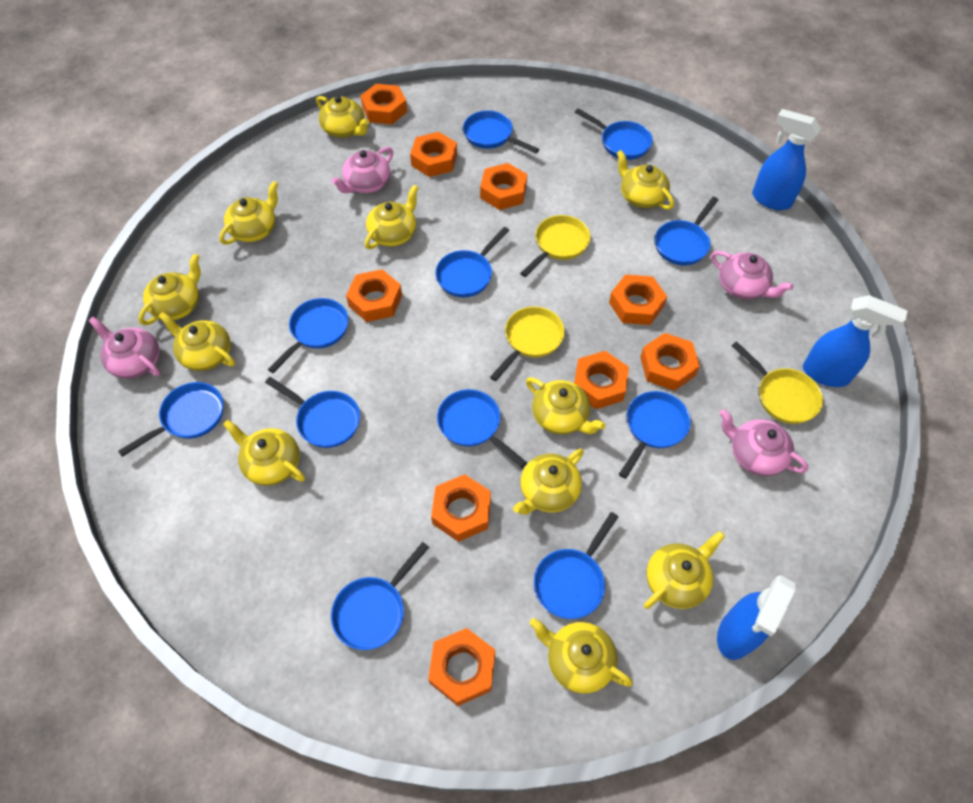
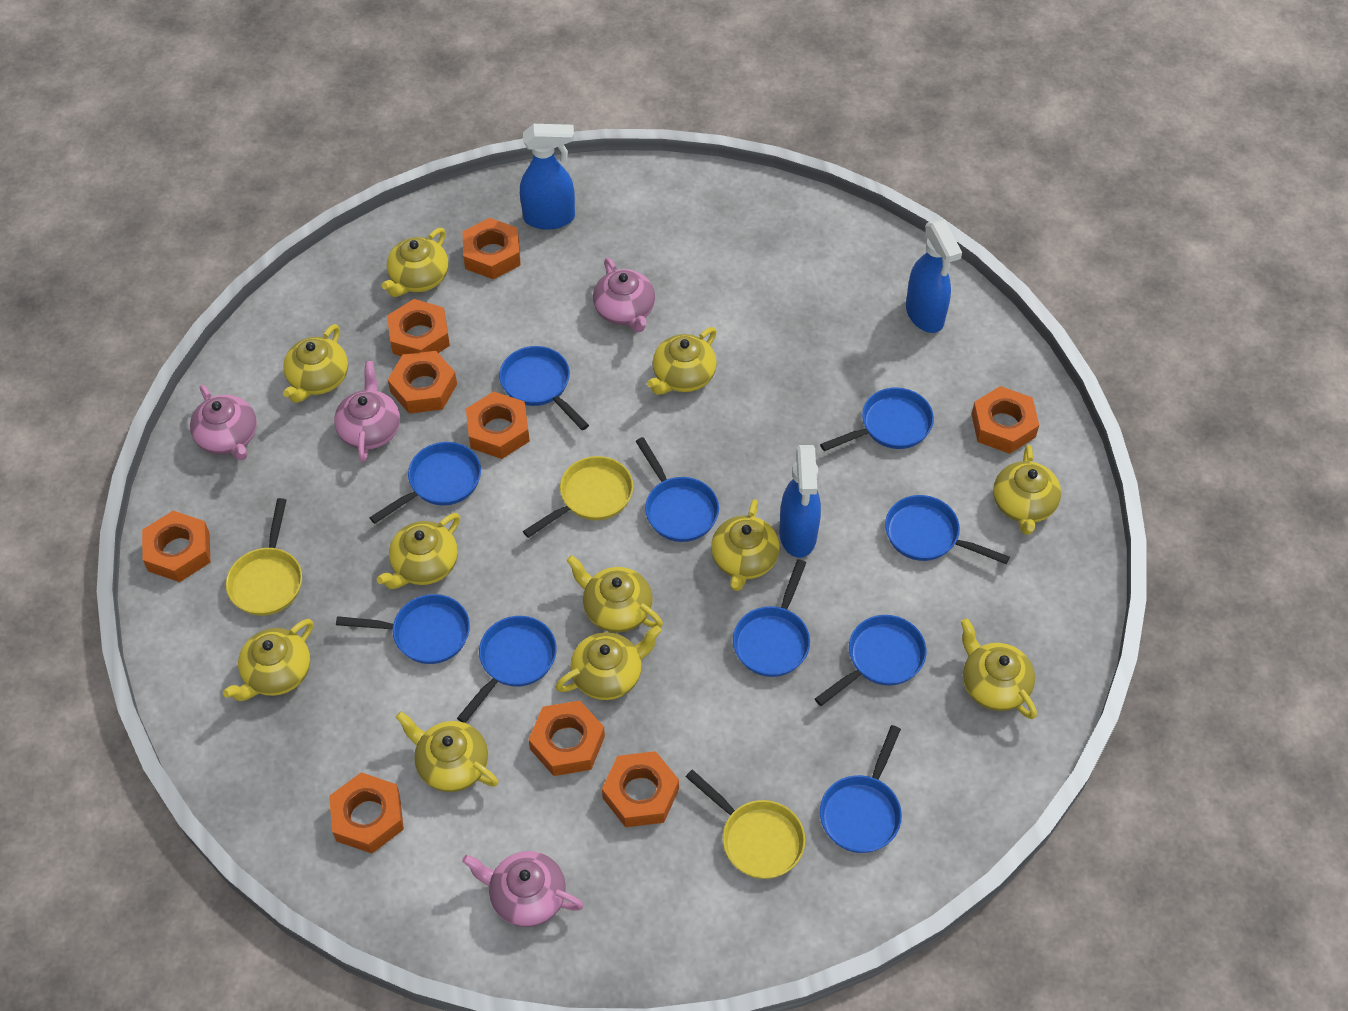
blue pan: 11 -> 10

